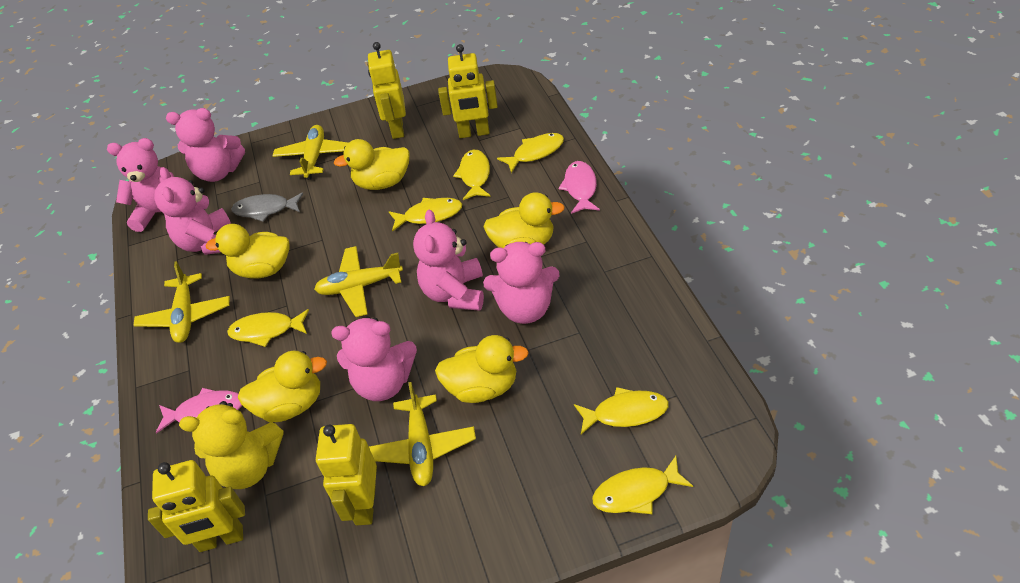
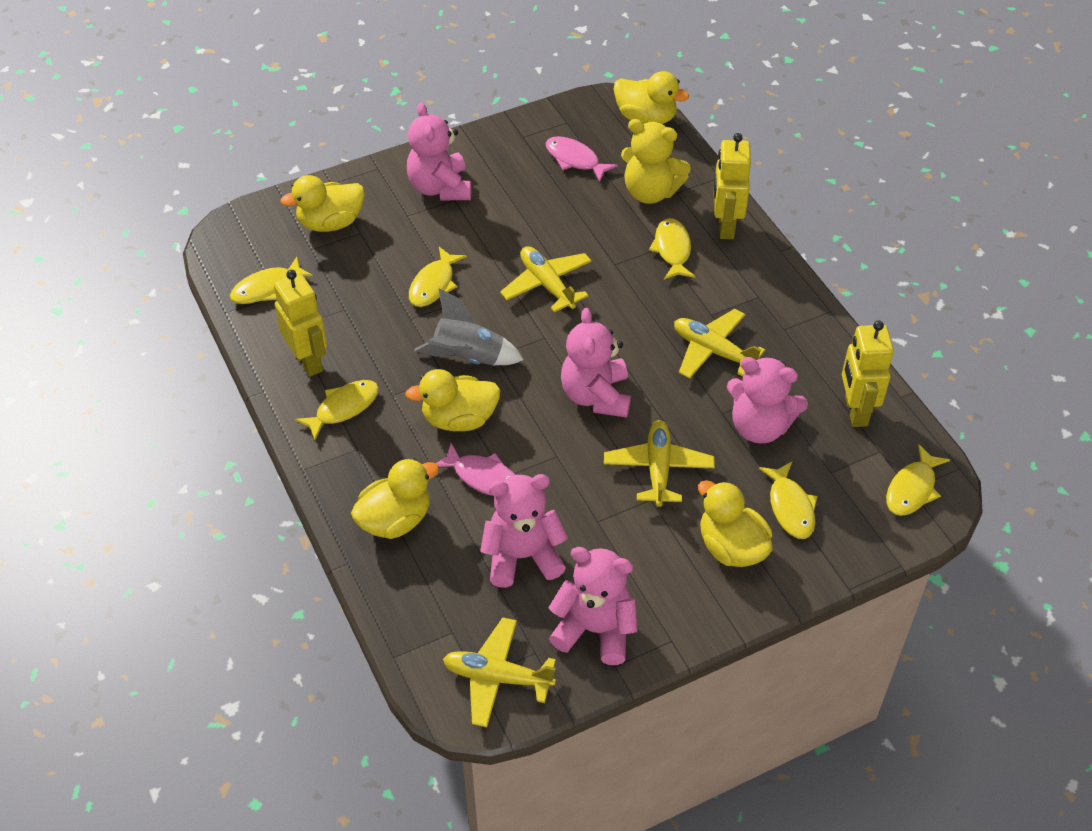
grey fish: 1 -> 0
grey rocket: 0 -> 1
pink teddy bear: 6 -> 5
yellow robot: 4 -> 3

